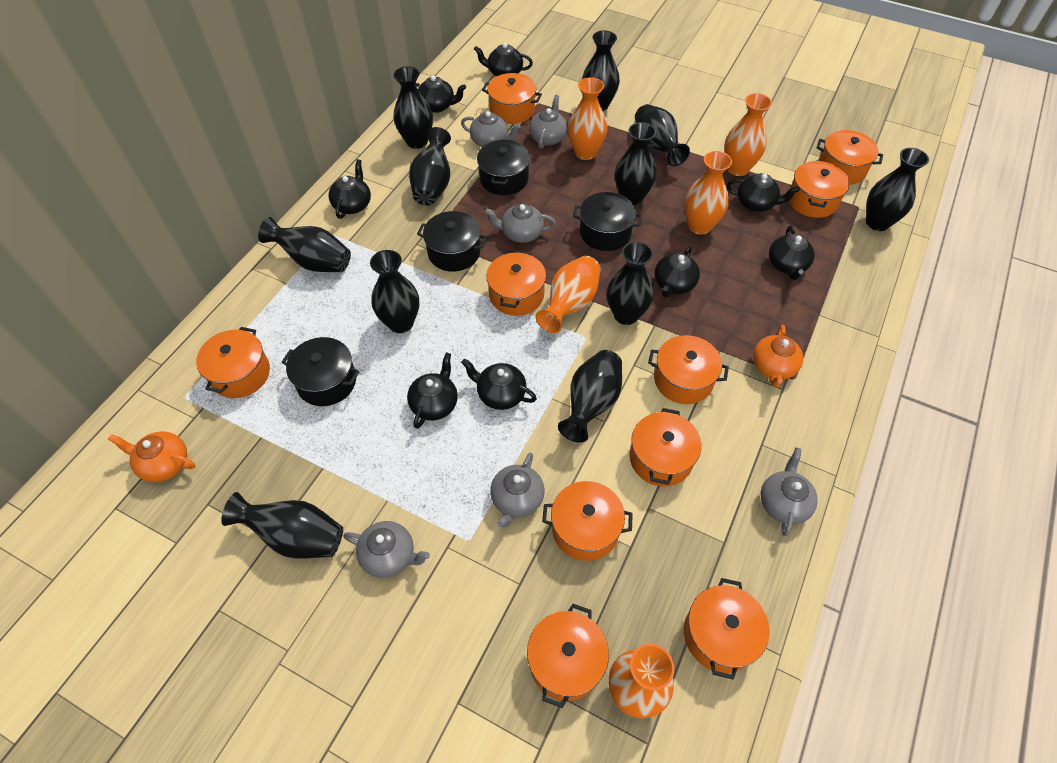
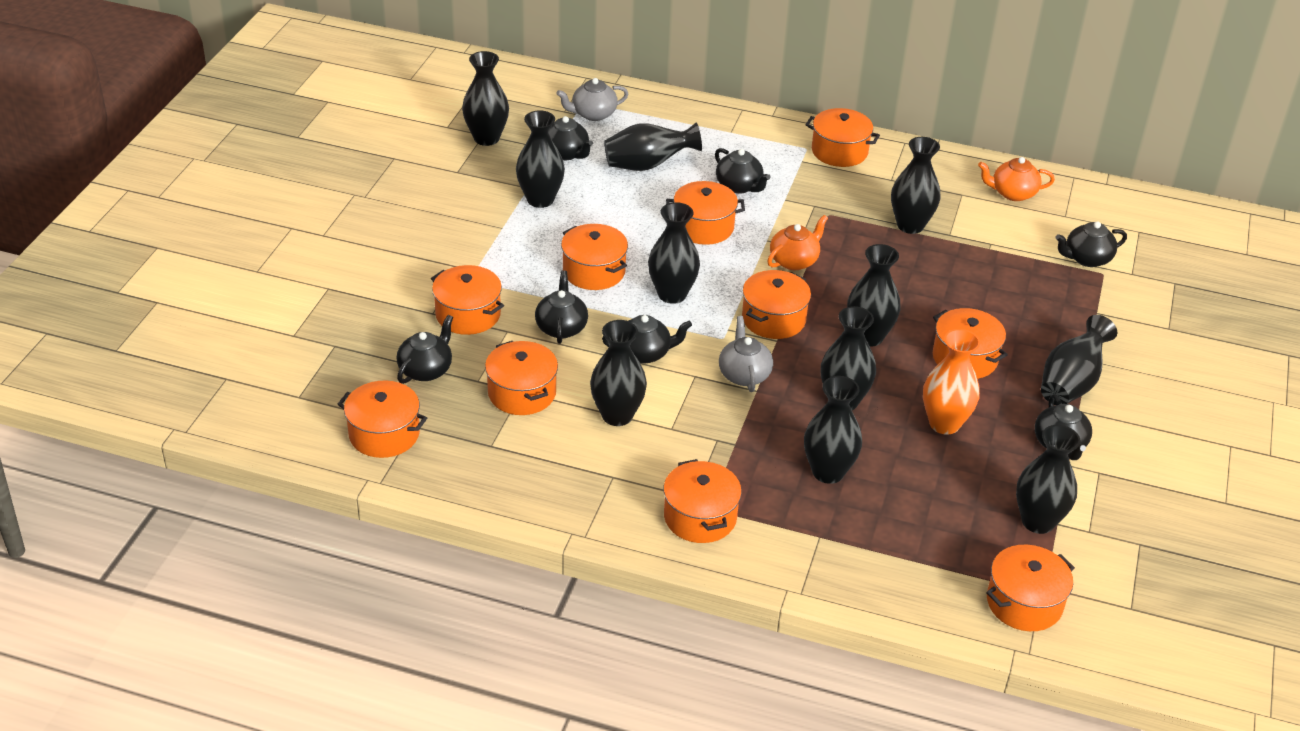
black pot: 4 -> 0
black teapot: 8 -> 7
grey teapot: 6 -> 2
orange vase: 5 -> 1

